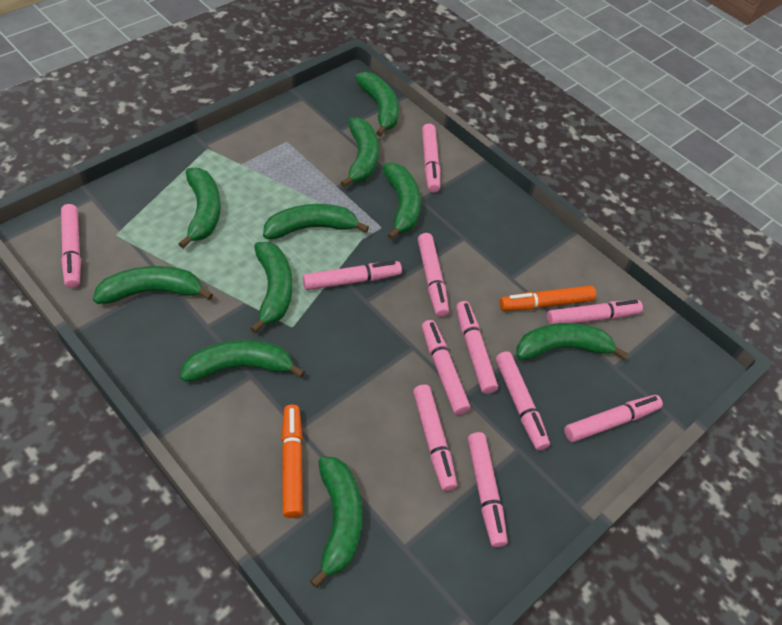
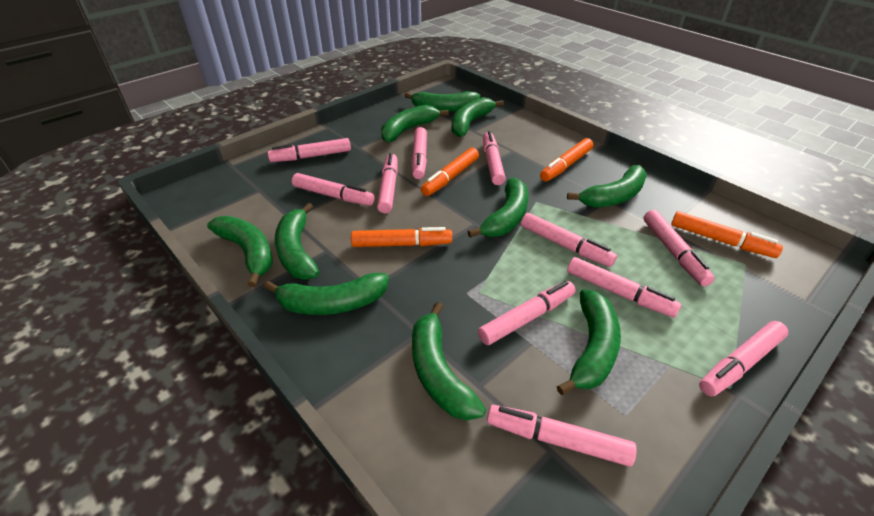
orange marker: 2 -> 4

